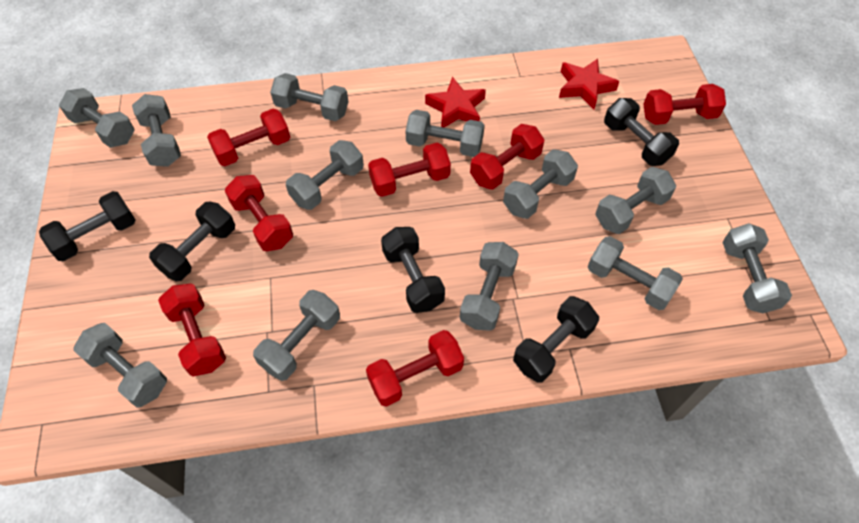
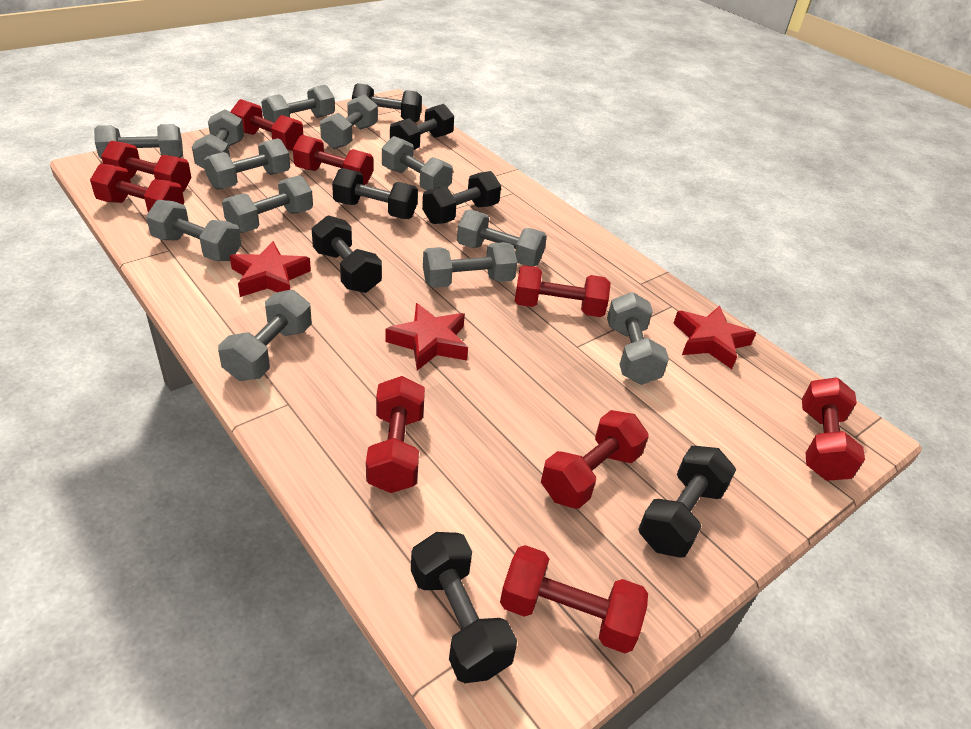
black dumbbell: 5 -> 7
red dumbbell: 7 -> 9
red star: 2 -> 3

